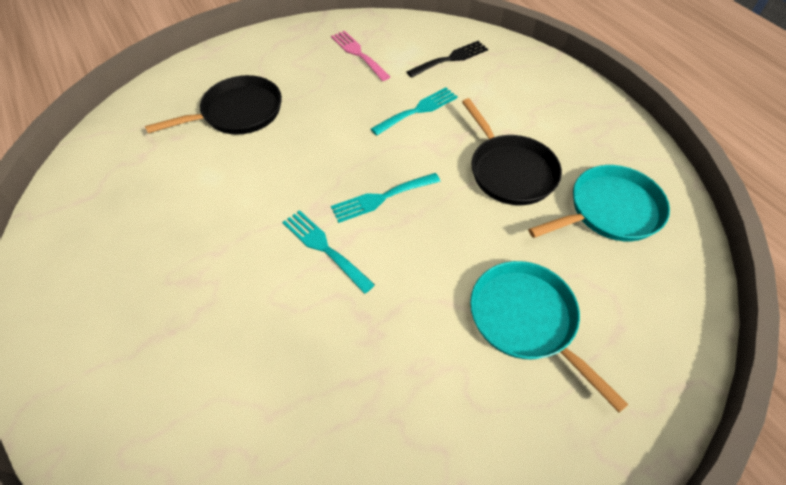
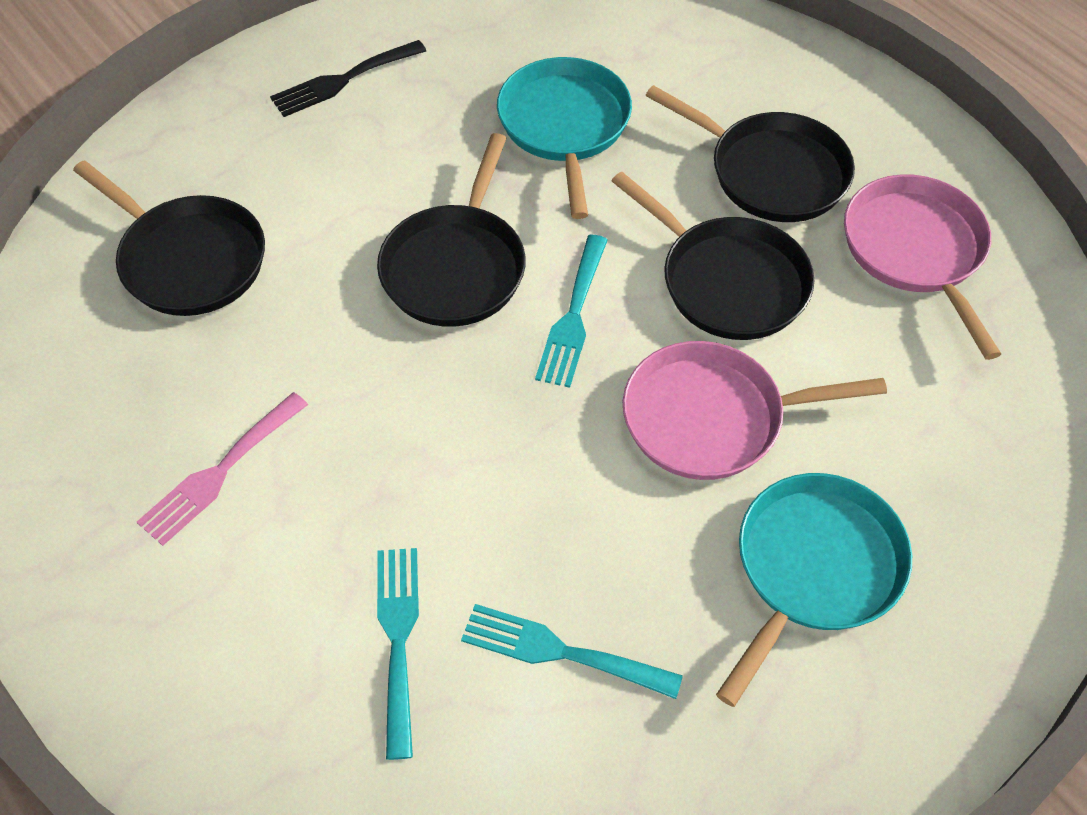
black pan: 2 -> 4
pink pan: 0 -> 2

